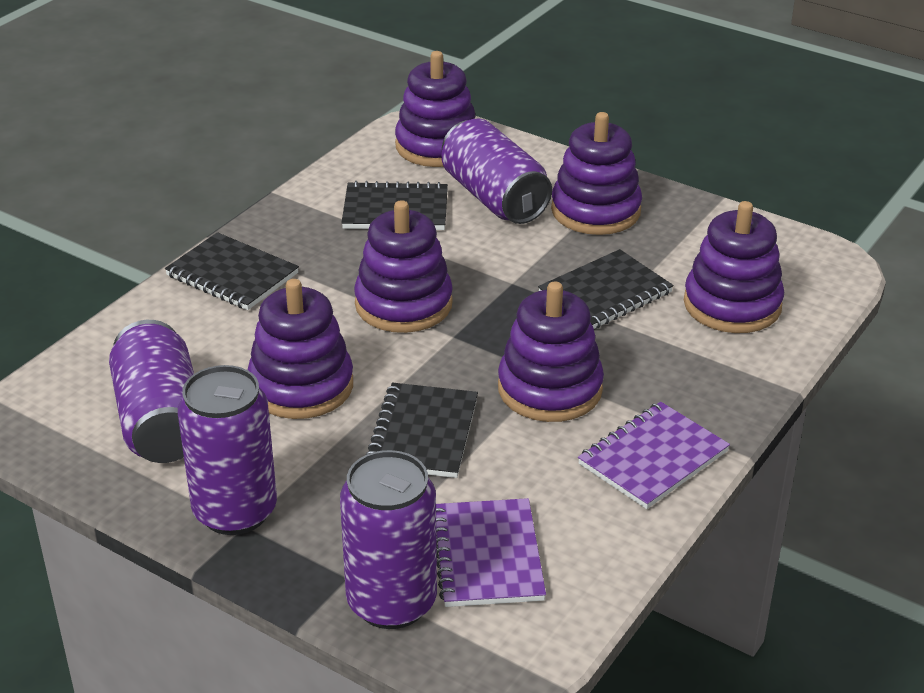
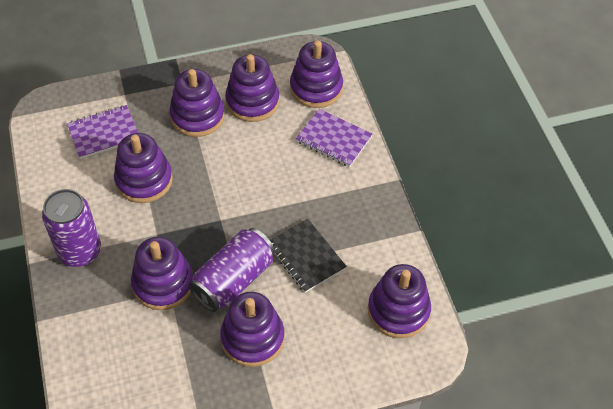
black notebook: 4 -> 1
purple can: 4 -> 2
purple stacking toy: 6 -> 7

